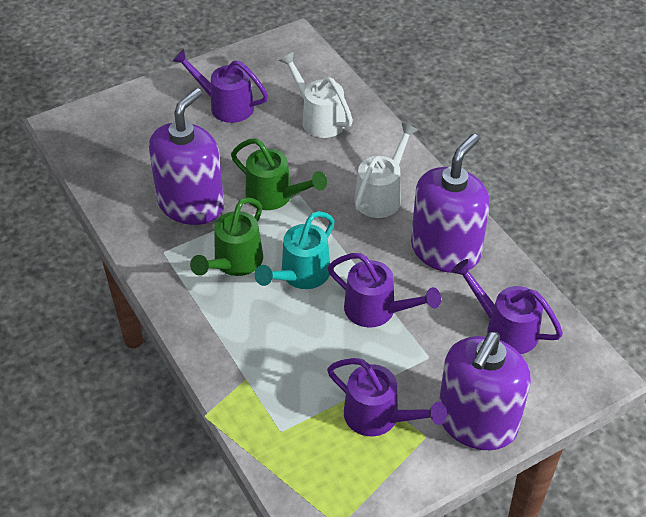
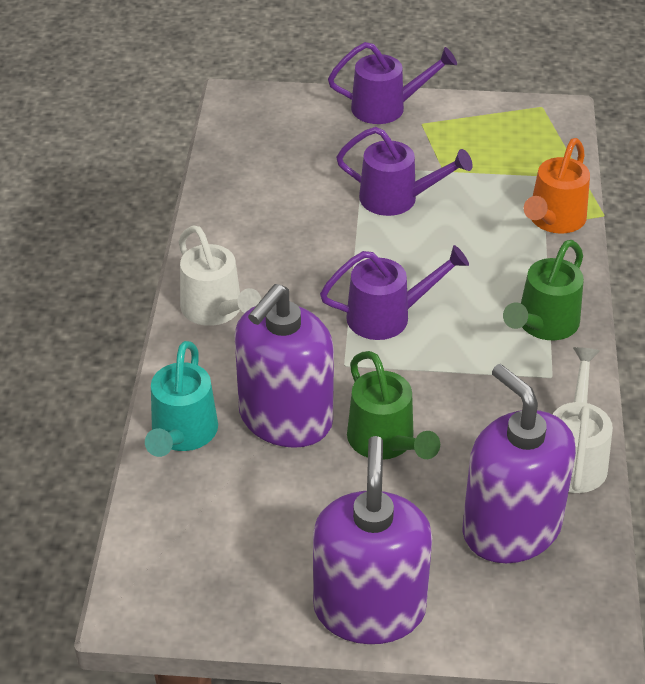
orange watering can: 0 -> 1
purple watering can: 4 -> 3

